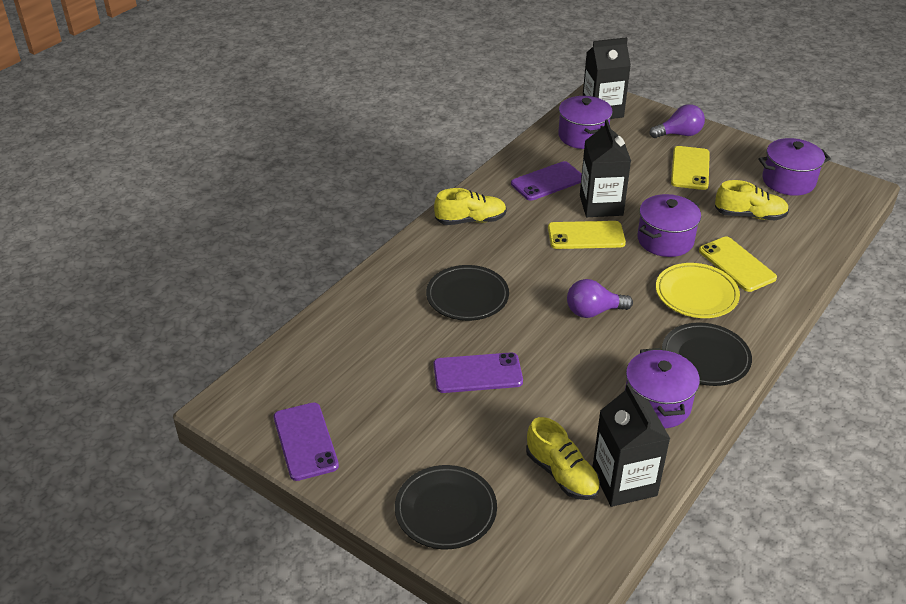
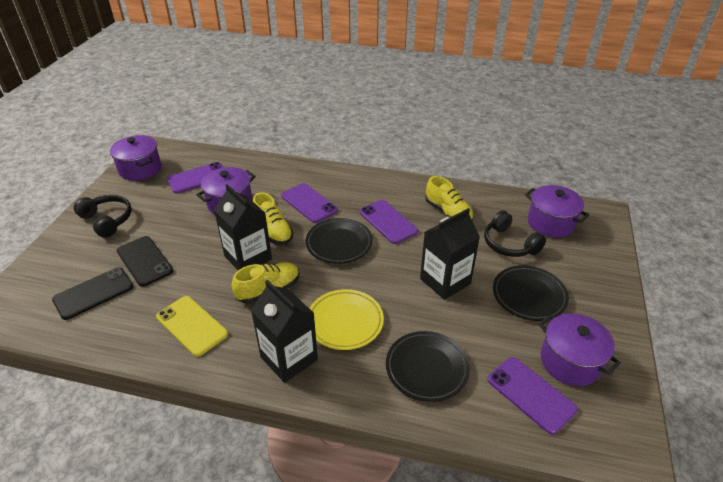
black headphones: 0 -> 2
black phone: 0 -> 2
purple light bulb: 2 -> 0
purple phone: 3 -> 4
yellow phone: 3 -> 1

